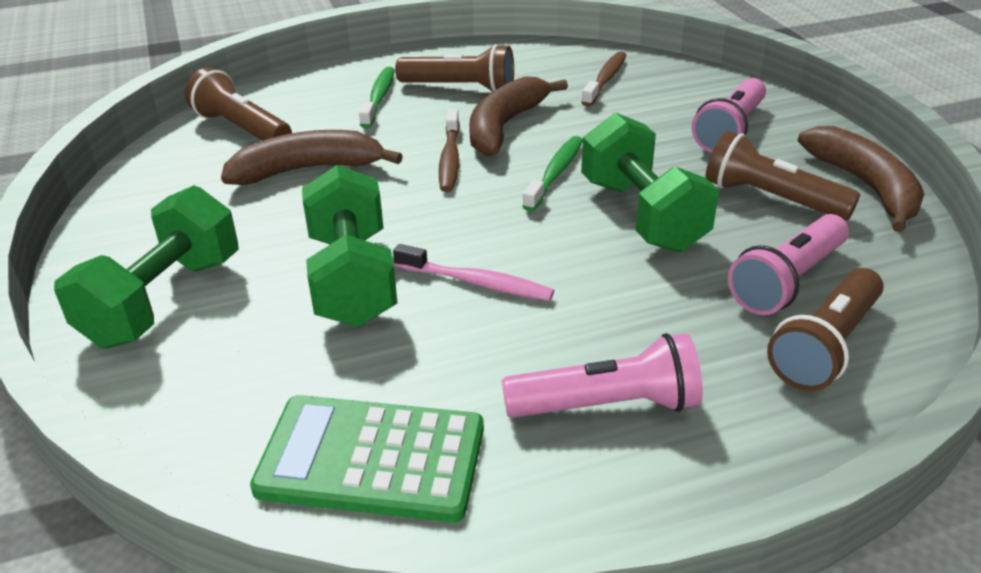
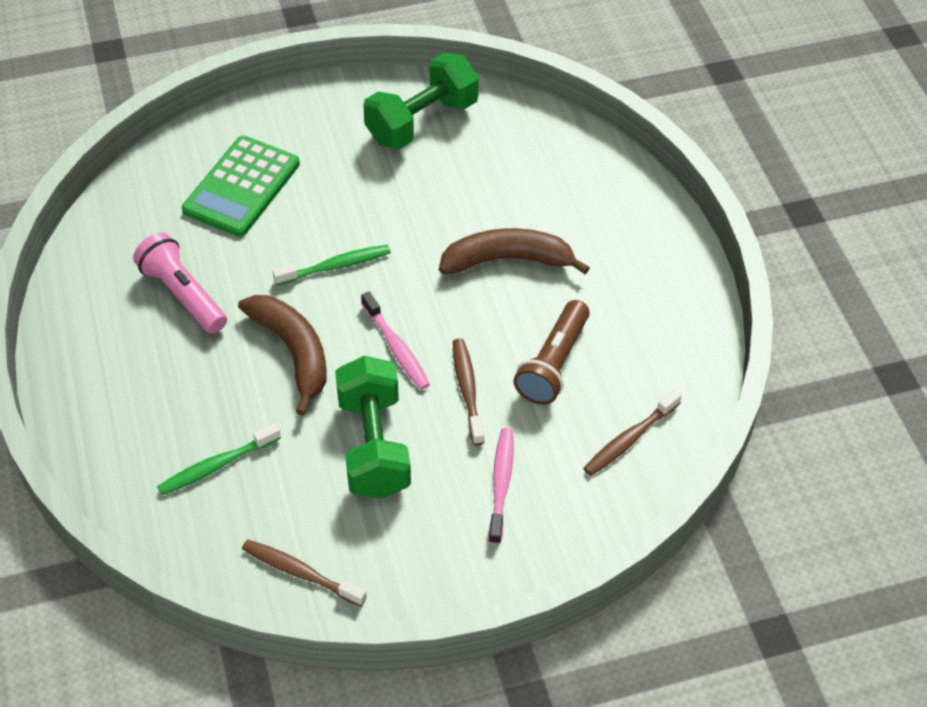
brown banana: 3 -> 2
brown flashlight: 4 -> 1
brown toothbrush: 2 -> 3
green dumbbell: 3 -> 2
pink flashlight: 3 -> 1
pink toothbrush: 1 -> 2

